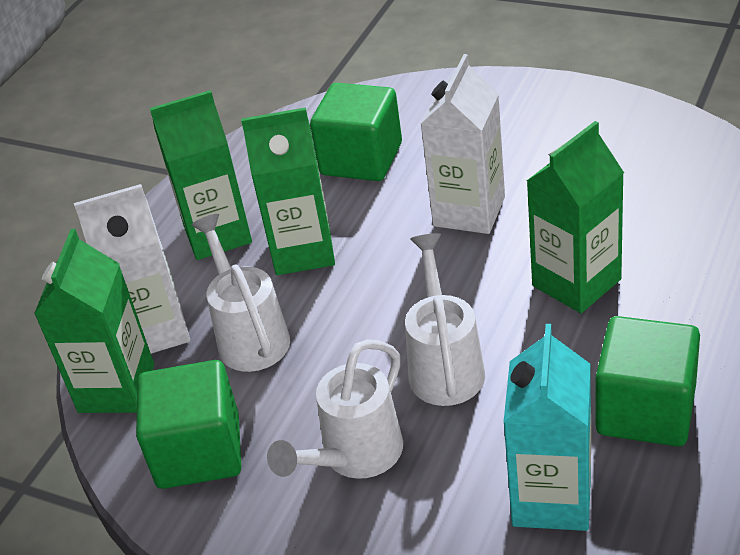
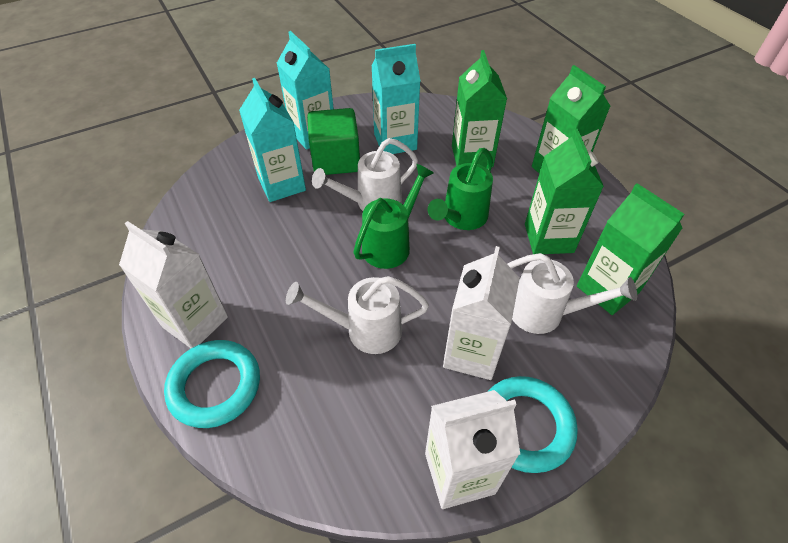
green cube: 3 -> 1
green watering can: 0 -> 2
turquoise carton: 1 -> 3
turquoise ring: 0 -> 2
white carton: 2 -> 3

